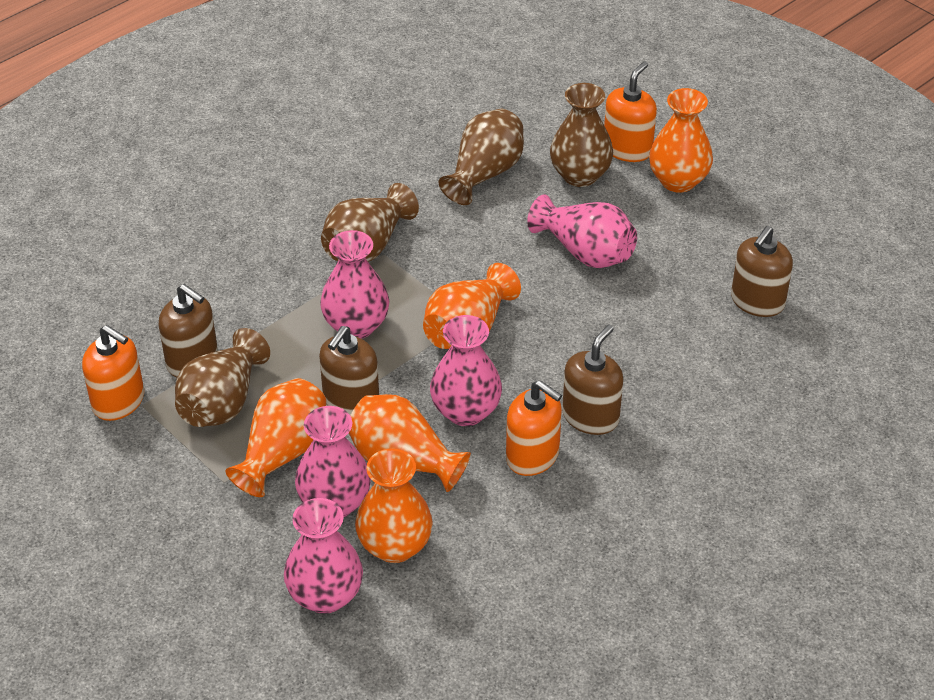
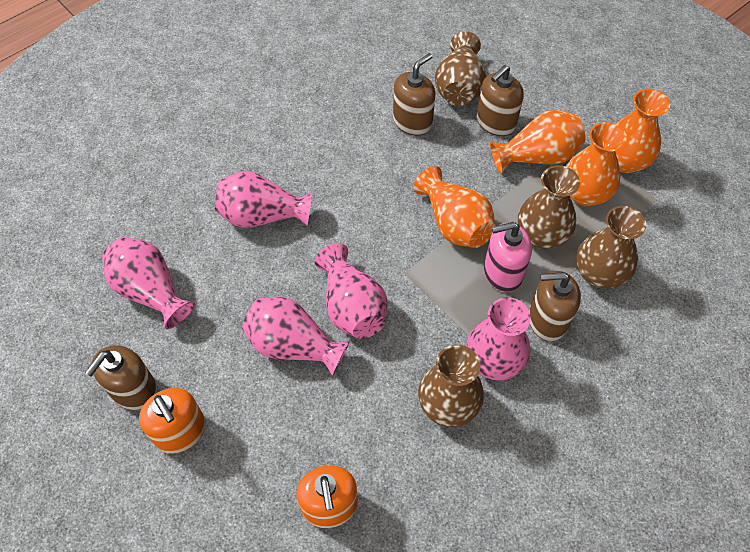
orange soap dispenser: 3 -> 2
orange vase: 5 -> 4
pink soap dispenser: 0 -> 1

